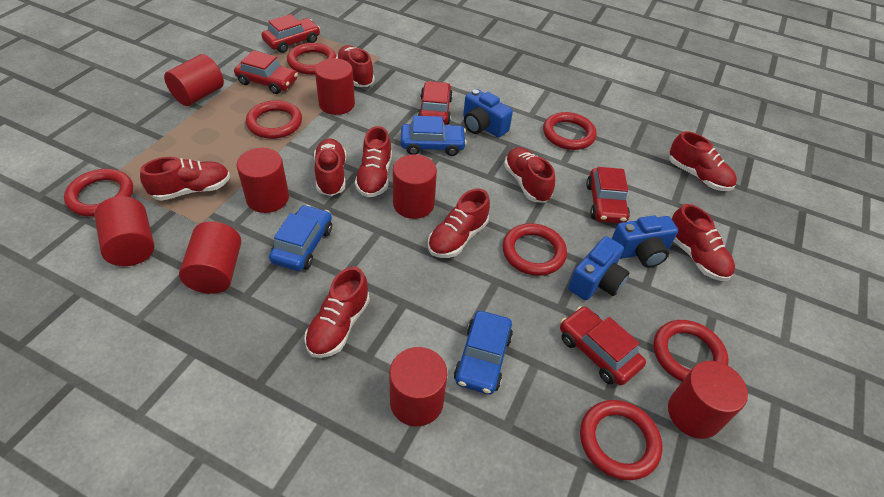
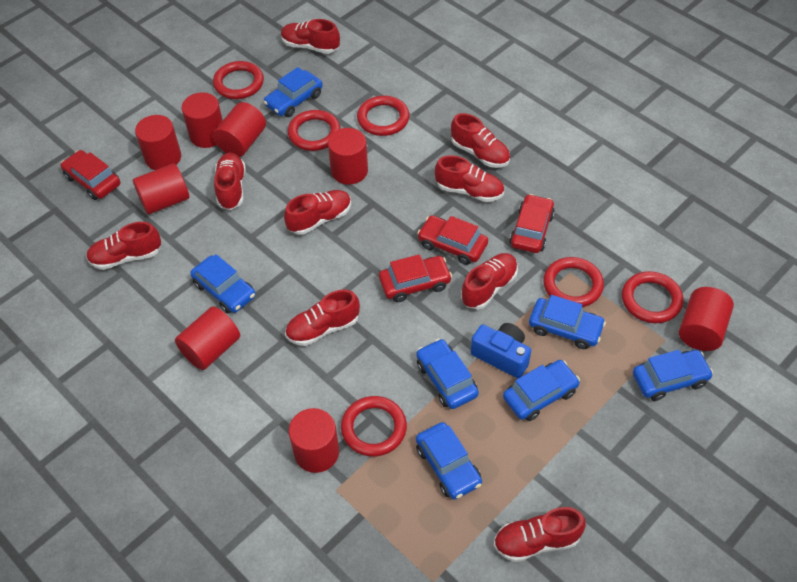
blue camera: 3 -> 1
blue car: 3 -> 7
red car: 5 -> 4
red ring: 7 -> 6

